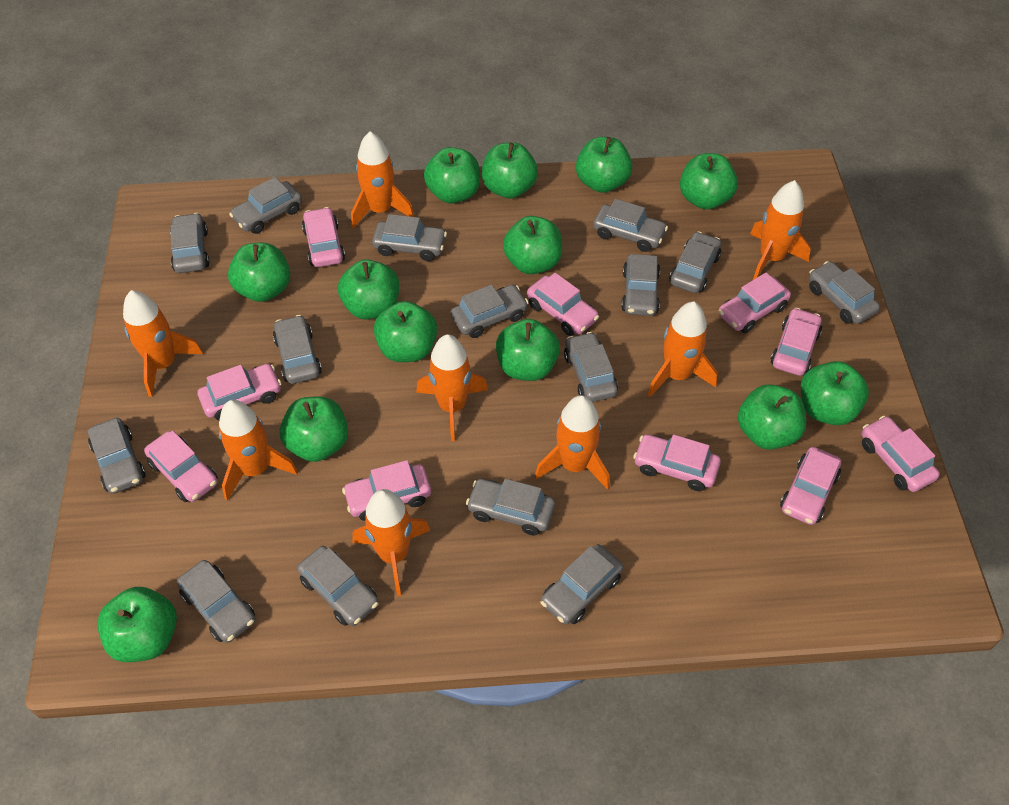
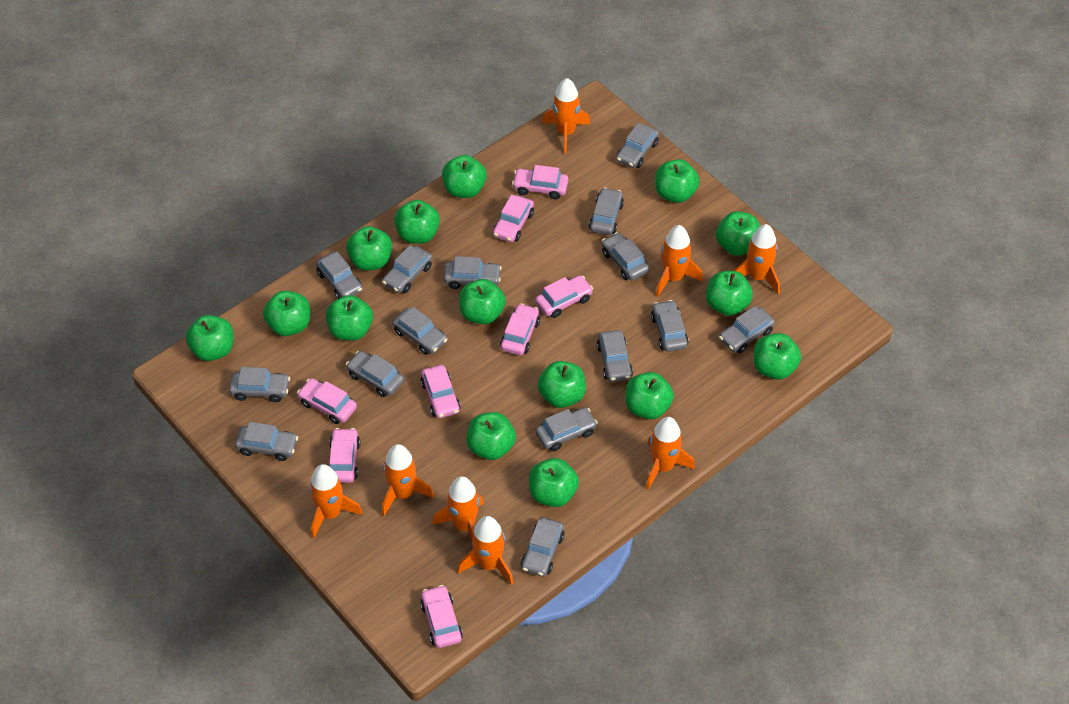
green apple: 13 -> 15
pink car: 10 -> 8

